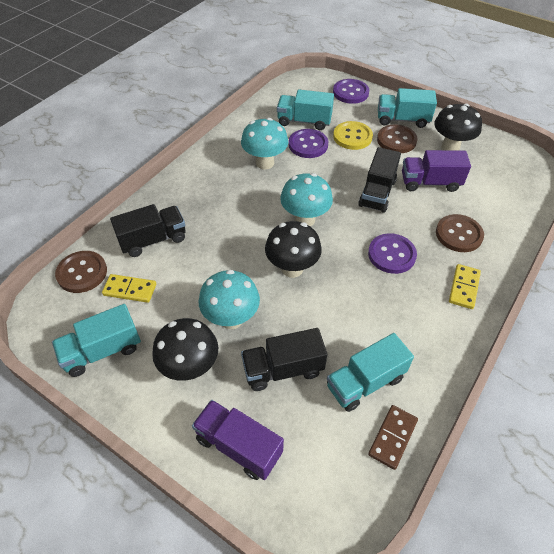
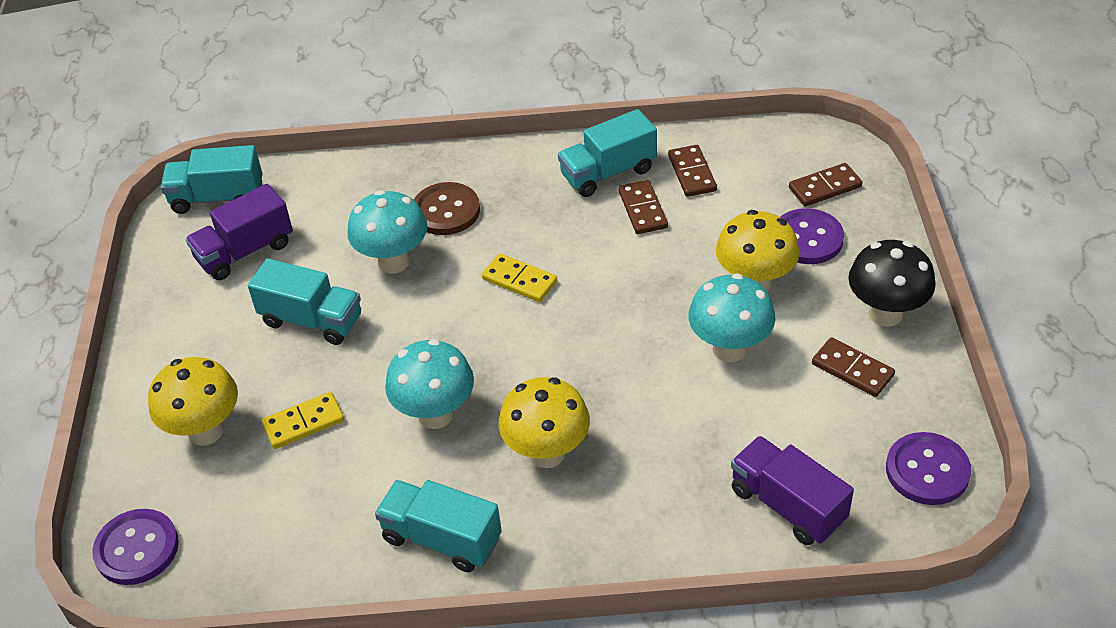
black mushroom: 3 -> 1
black truck: 3 -> 0
brown button: 3 -> 1
brown domino: 1 -> 4
yellow button: 1 -> 0
yellow mushroom: 0 -> 3

